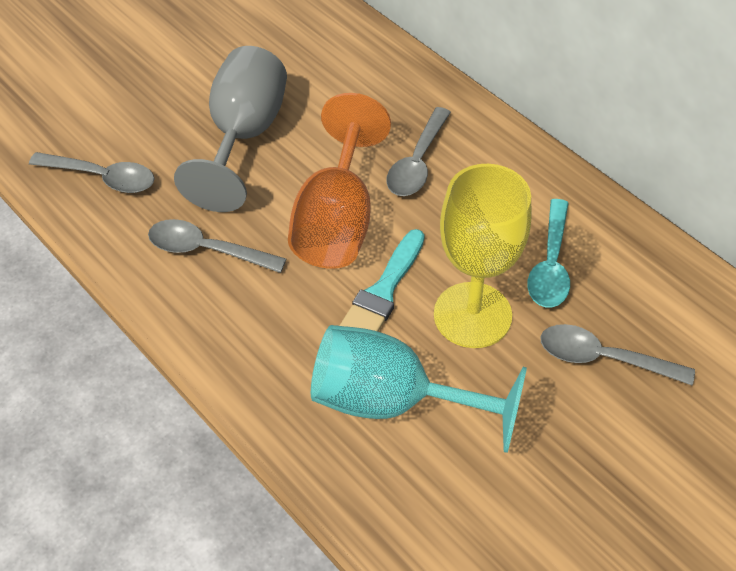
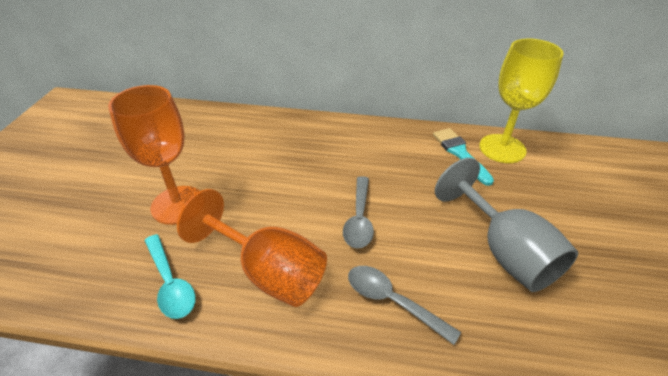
grey spoon: 4 -> 2
orange goblet: 1 -> 2
turquoise goblet: 1 -> 0

